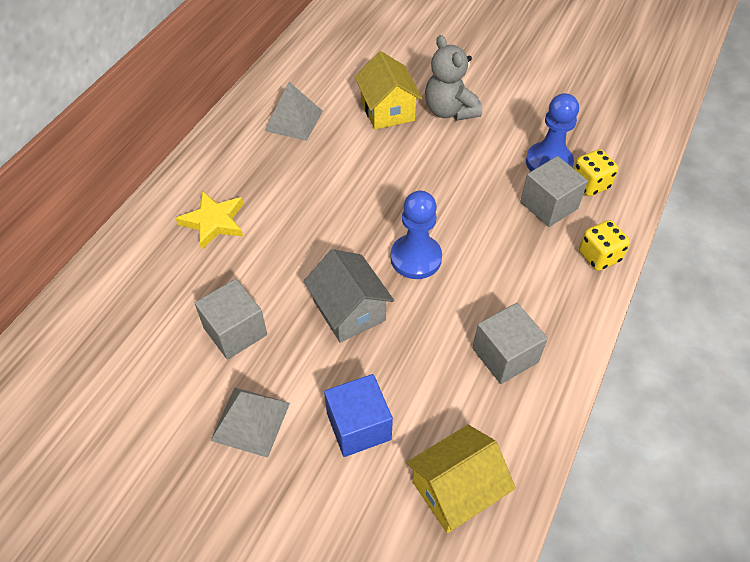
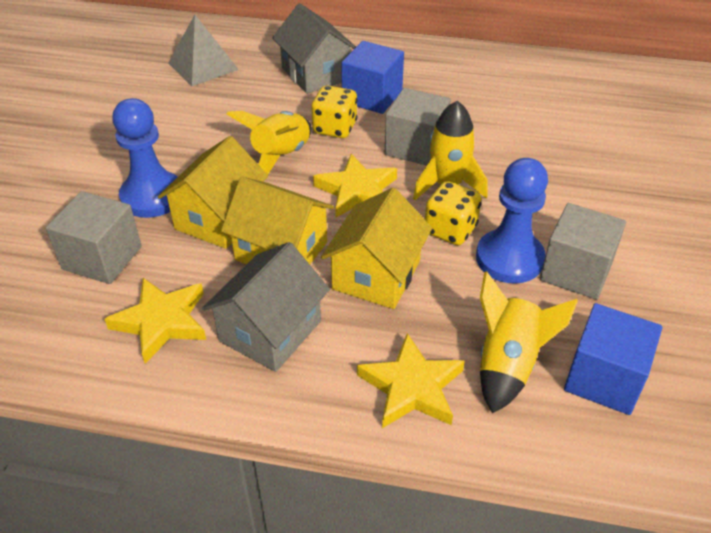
blue cube: 1 -> 2
grey house: 1 -> 2
grey pyramid: 2 -> 1
grey teddy bear: 1 -> 0
yellow house: 2 -> 3
yellow rocket: 0 -> 3
yellow star: 1 -> 3

